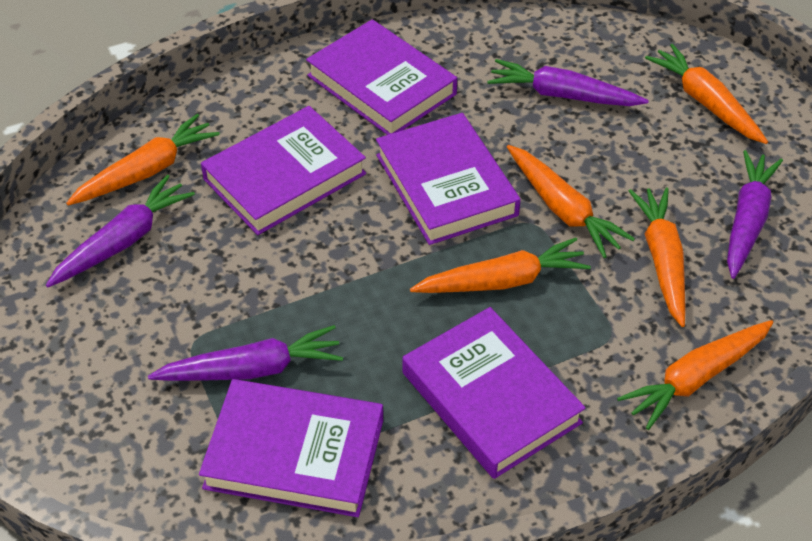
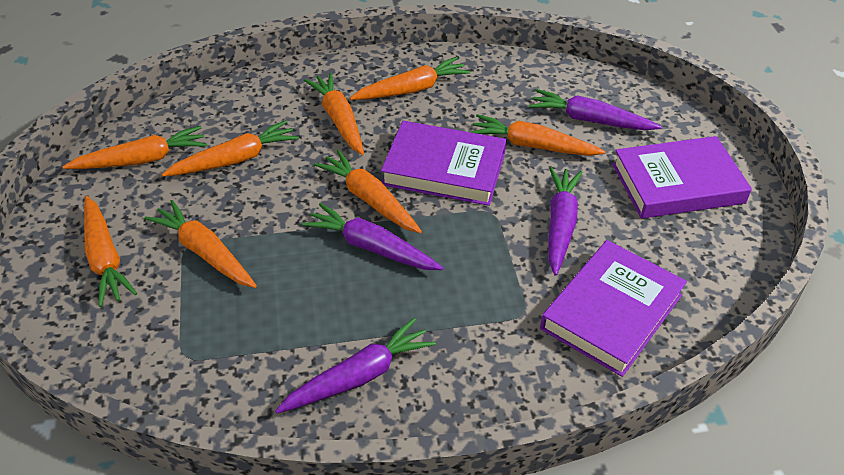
orange carrot: 6 -> 8
purple book: 5 -> 3

